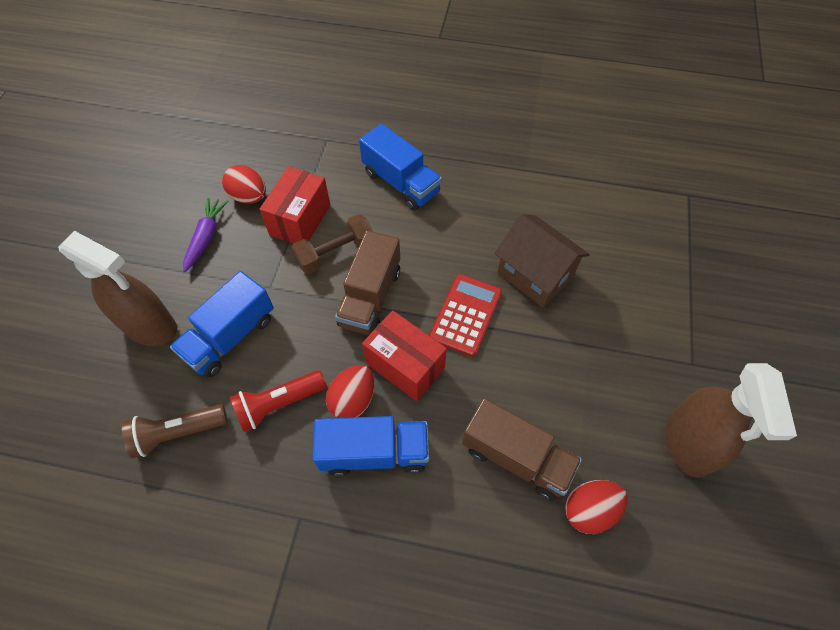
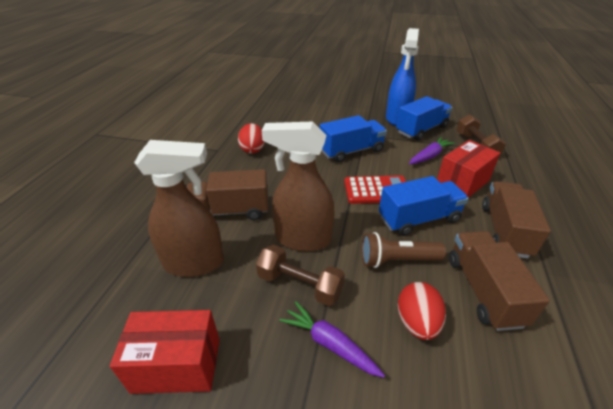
blue spray bottle: 0 -> 1
brown dumbbell: 1 -> 2
brown house: 1 -> 0
brown truck: 2 -> 3
purple carrot: 1 -> 2
red egg: 3 -> 2
red flashlight: 1 -> 0

